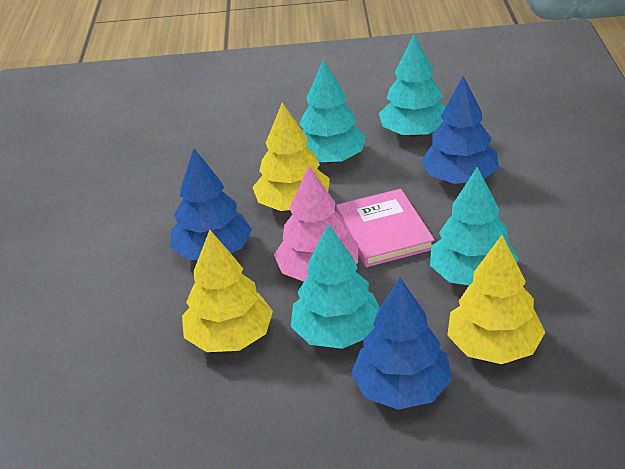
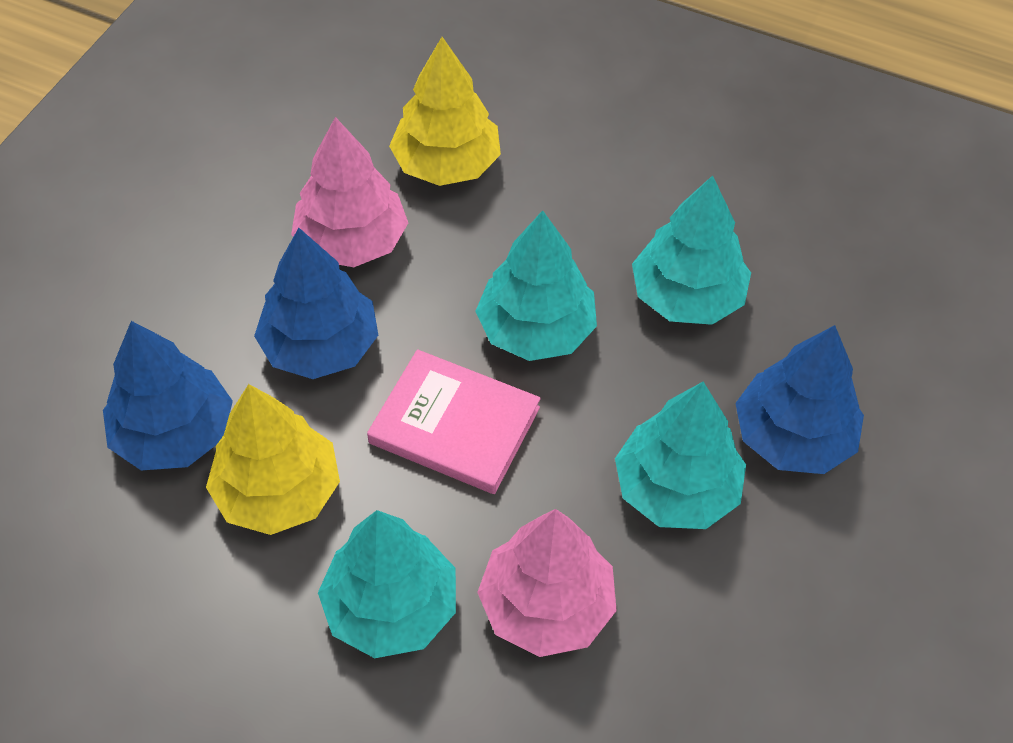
pink tree: 1 -> 2
yellow tree: 3 -> 2

